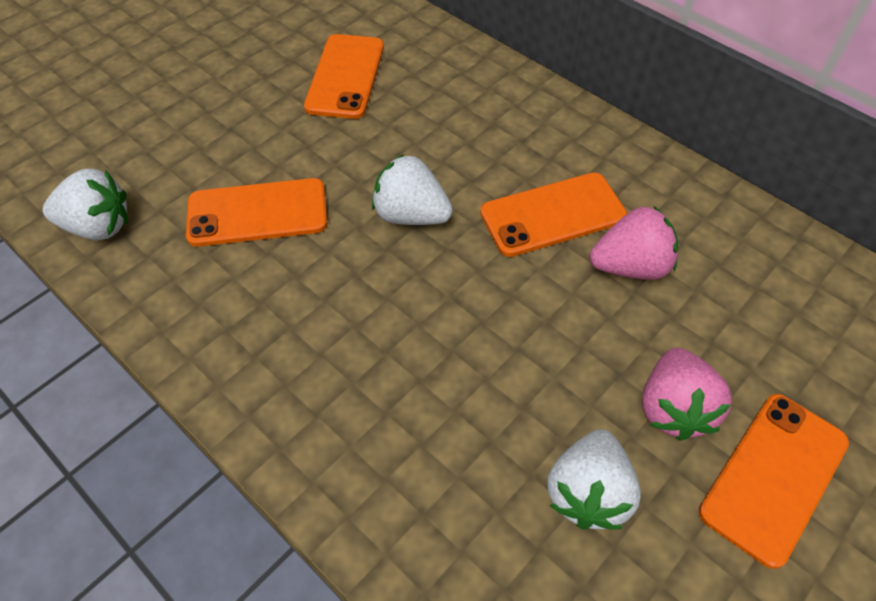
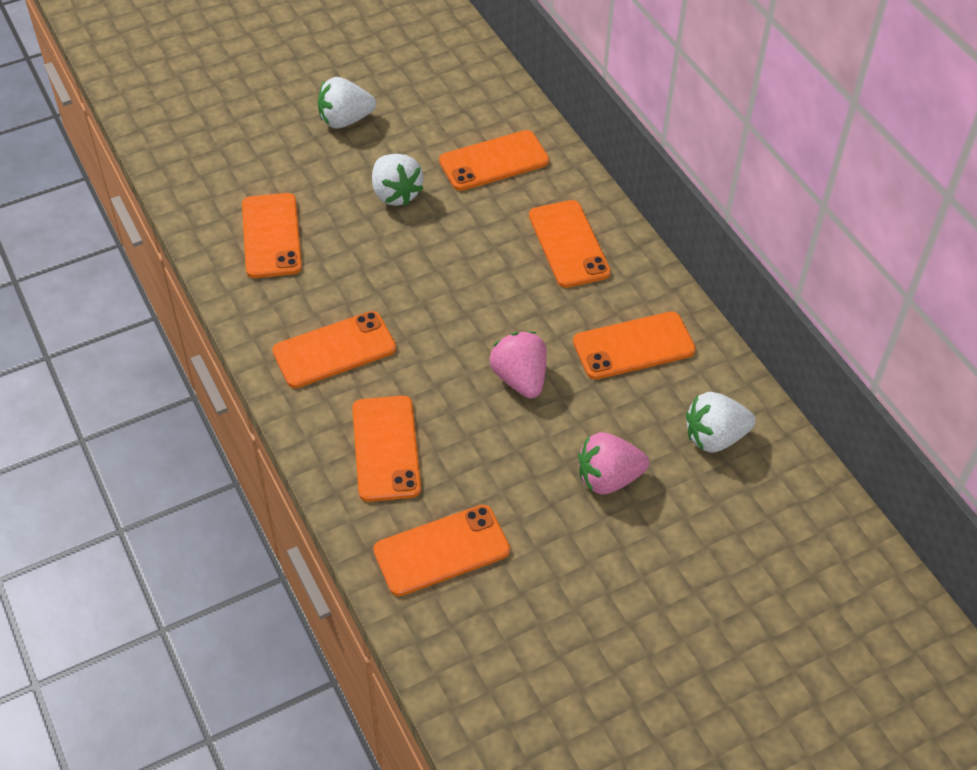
orange phone: 4 -> 7

